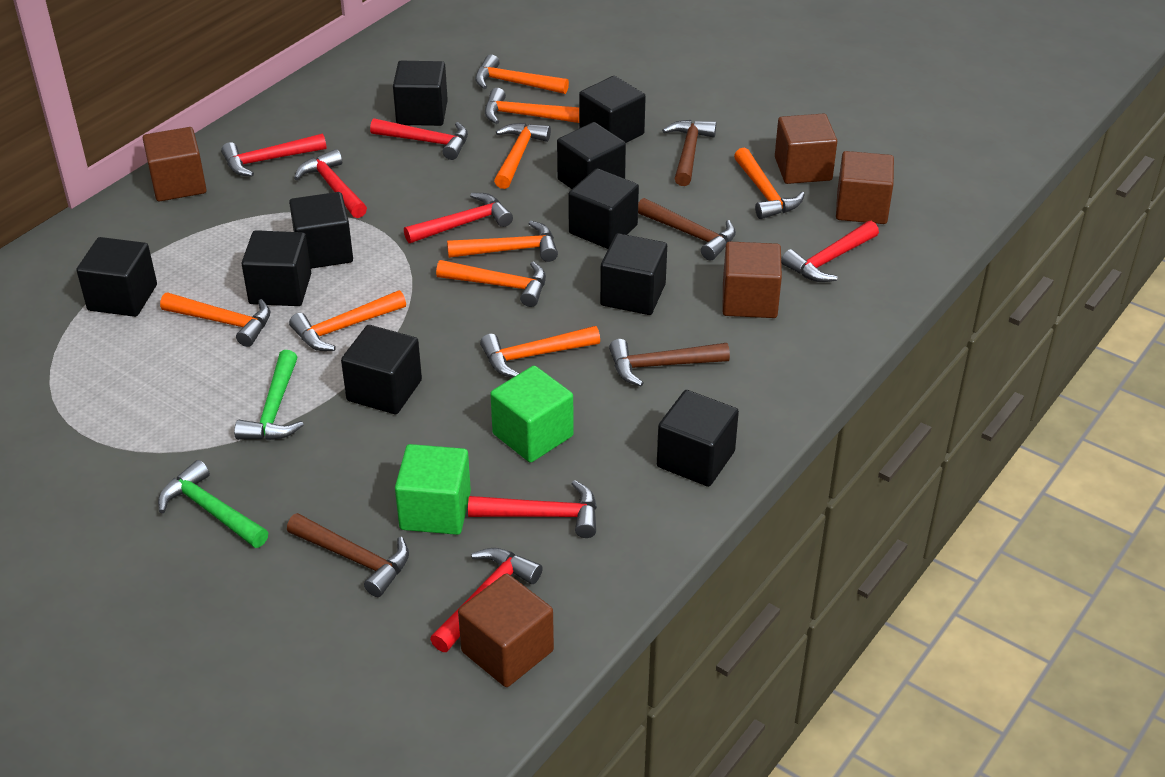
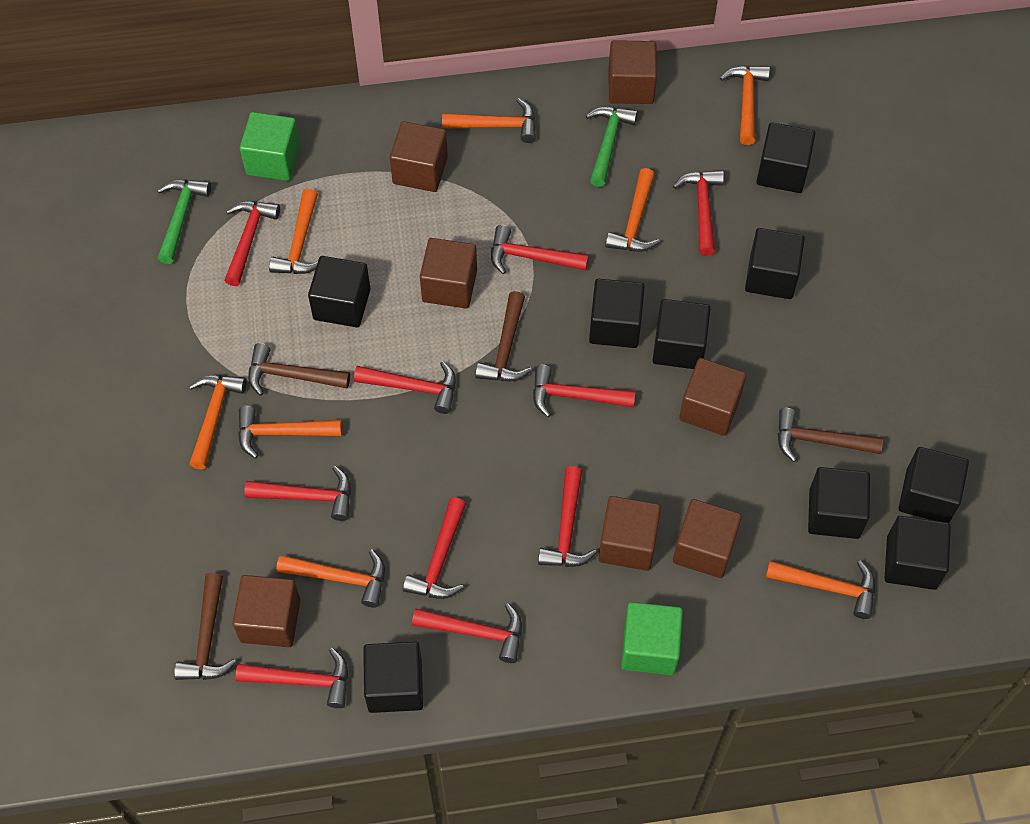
black cube: 10 -> 9
brown cube: 5 -> 7
orange hammer: 9 -> 8
red hammer: 7 -> 10

